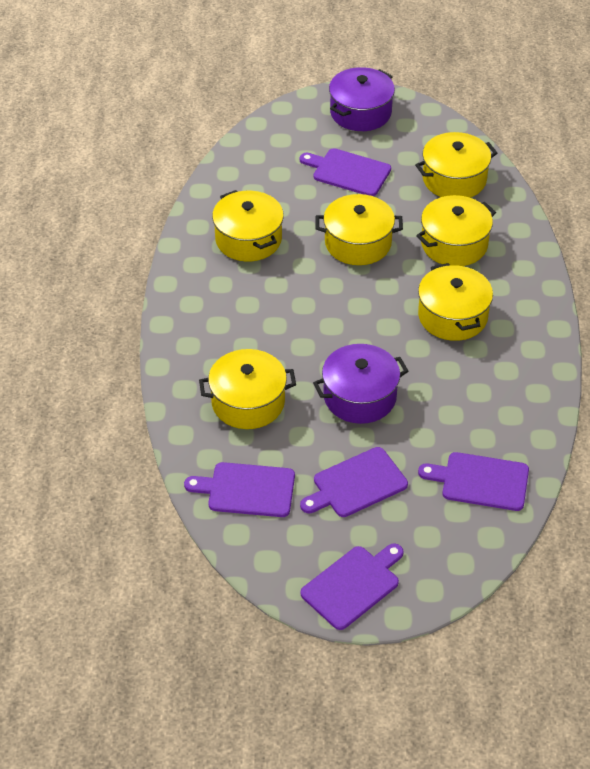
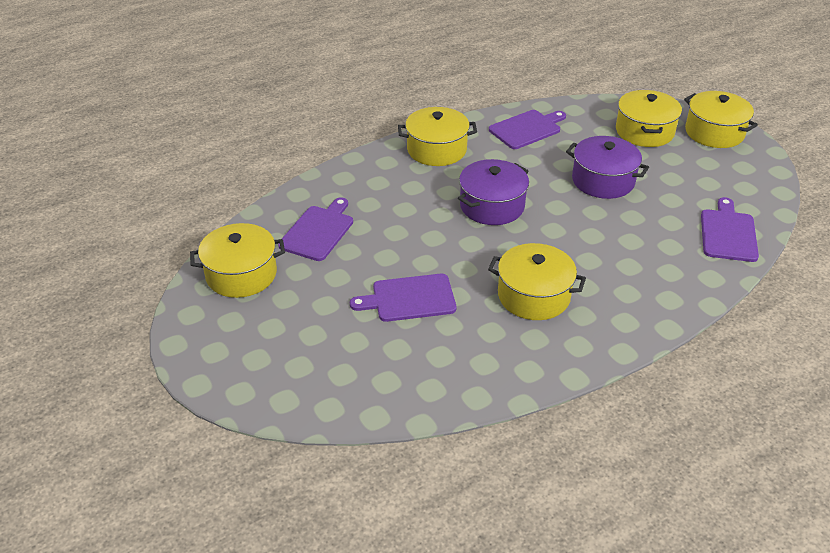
purple cutting board: 5 -> 4
yellow pot: 6 -> 5

